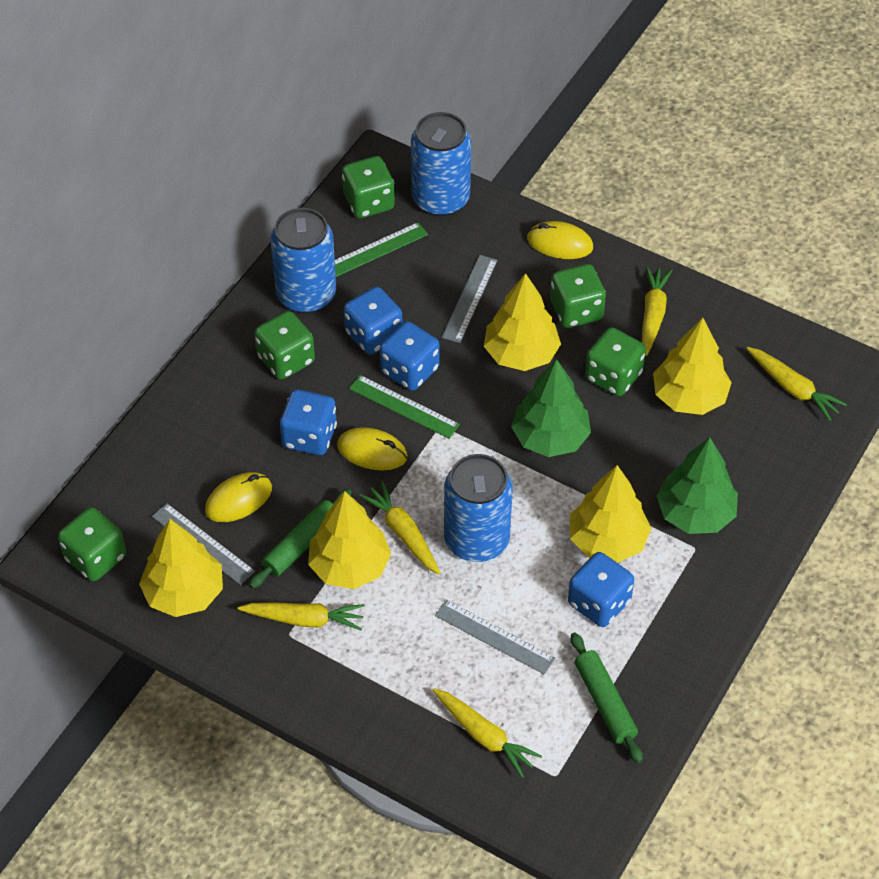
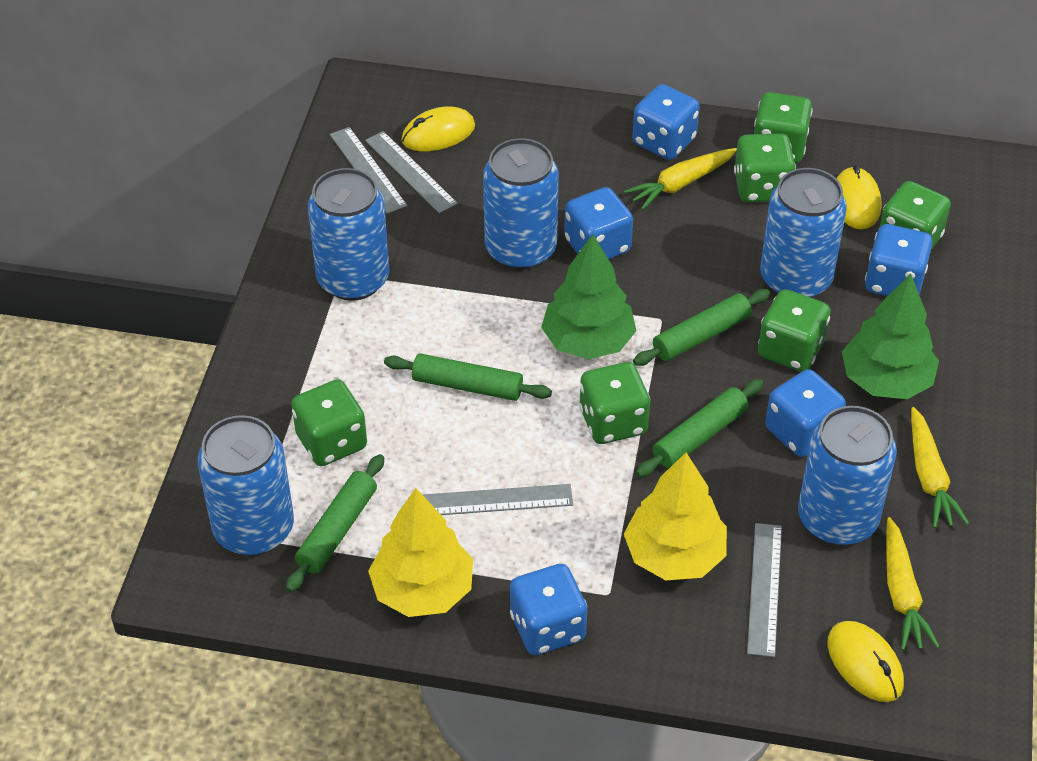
blue can: 3 -> 5
blue dice: 4 -> 5
green dice: 5 -> 6
green rolling pin: 2 -> 4
green ruler: 2 -> 0
grey ruler: 3 -> 4
yellow carrot: 5 -> 3
yellow tree: 5 -> 2

